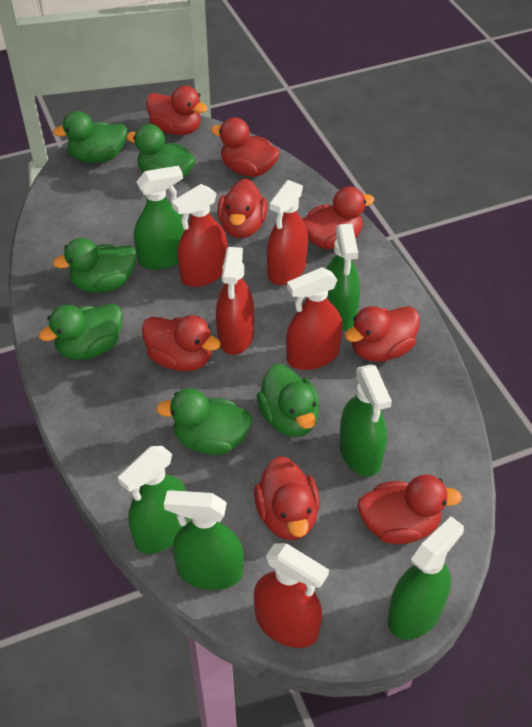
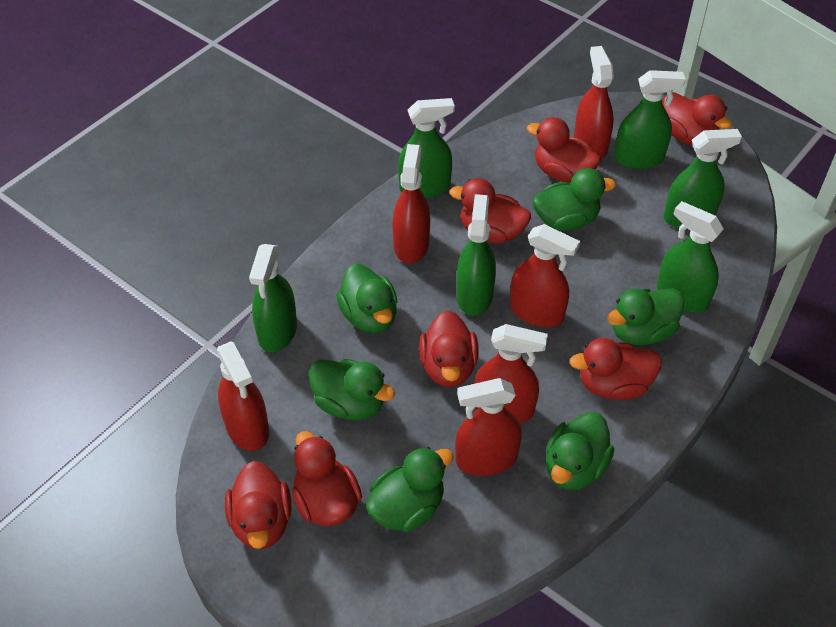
red duck: 8 -> 7
red spray bottle: 5 -> 6

